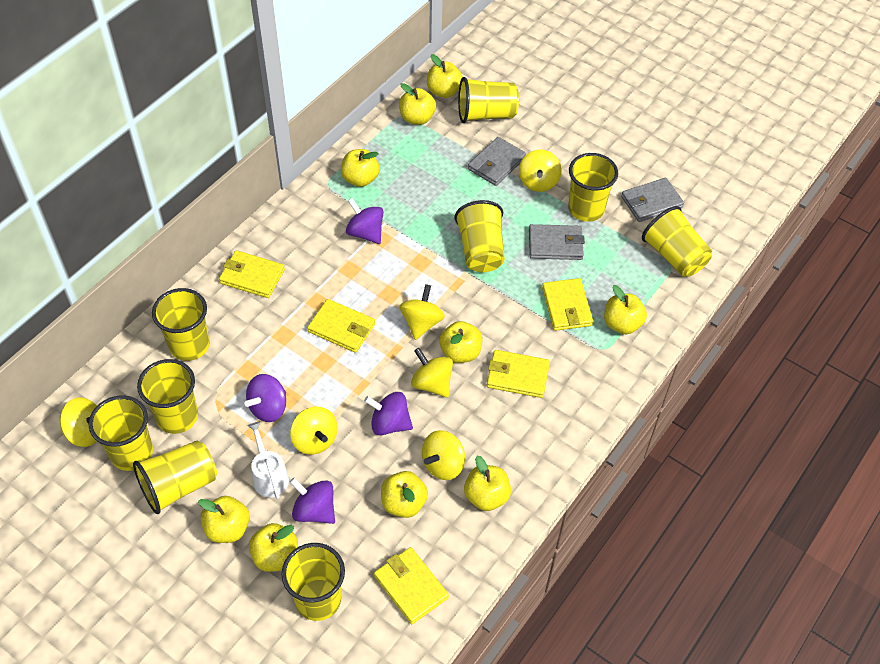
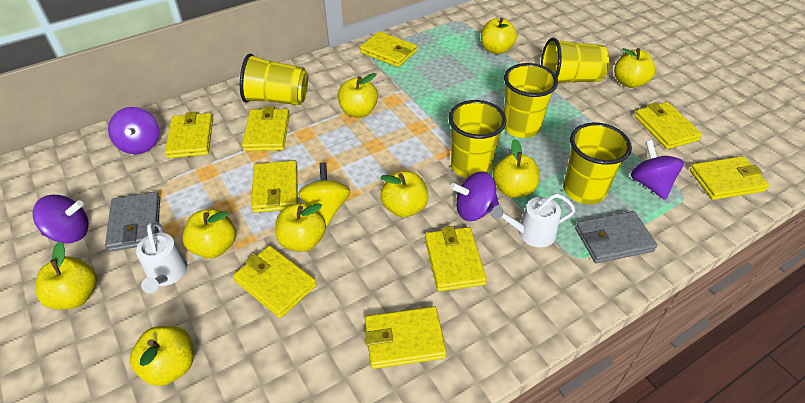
grey wallet: 3 -> 2
white watering can: 1 -> 2
yellow cup: 9 -> 5
yellow spinning top: 6 -> 1
yellow wallet: 5 -> 9

